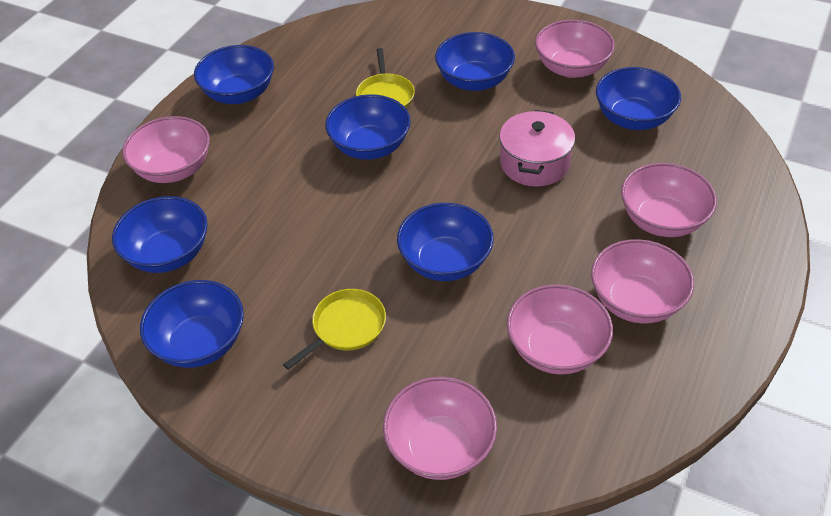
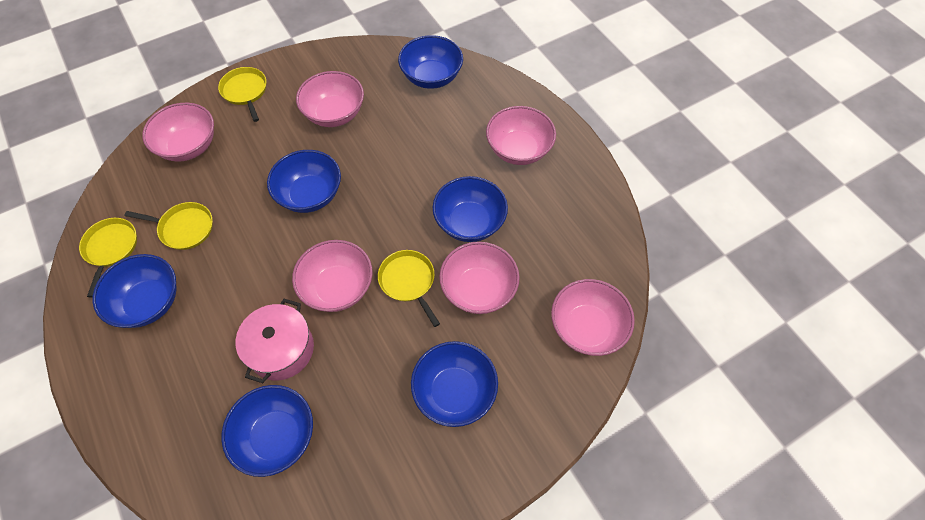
blue bowl: 7 -> 6
yellow pan: 2 -> 4

